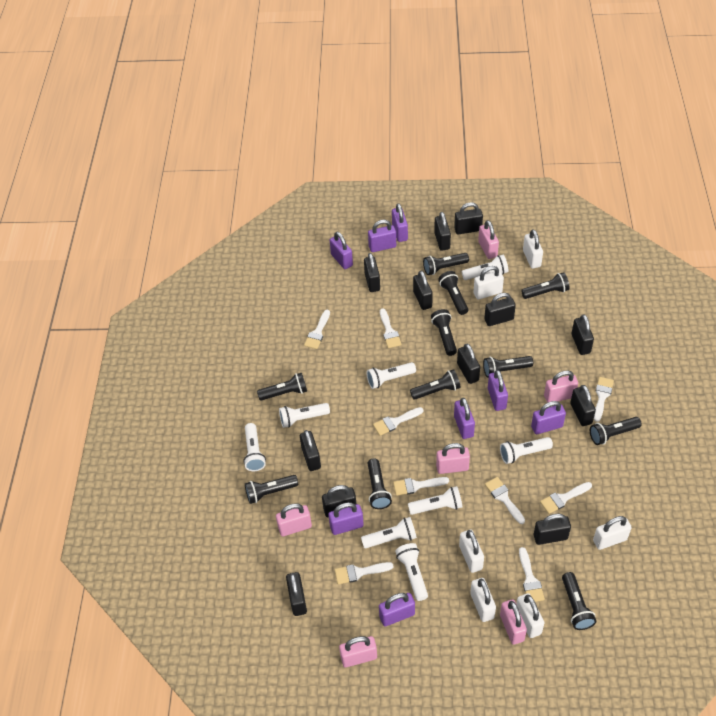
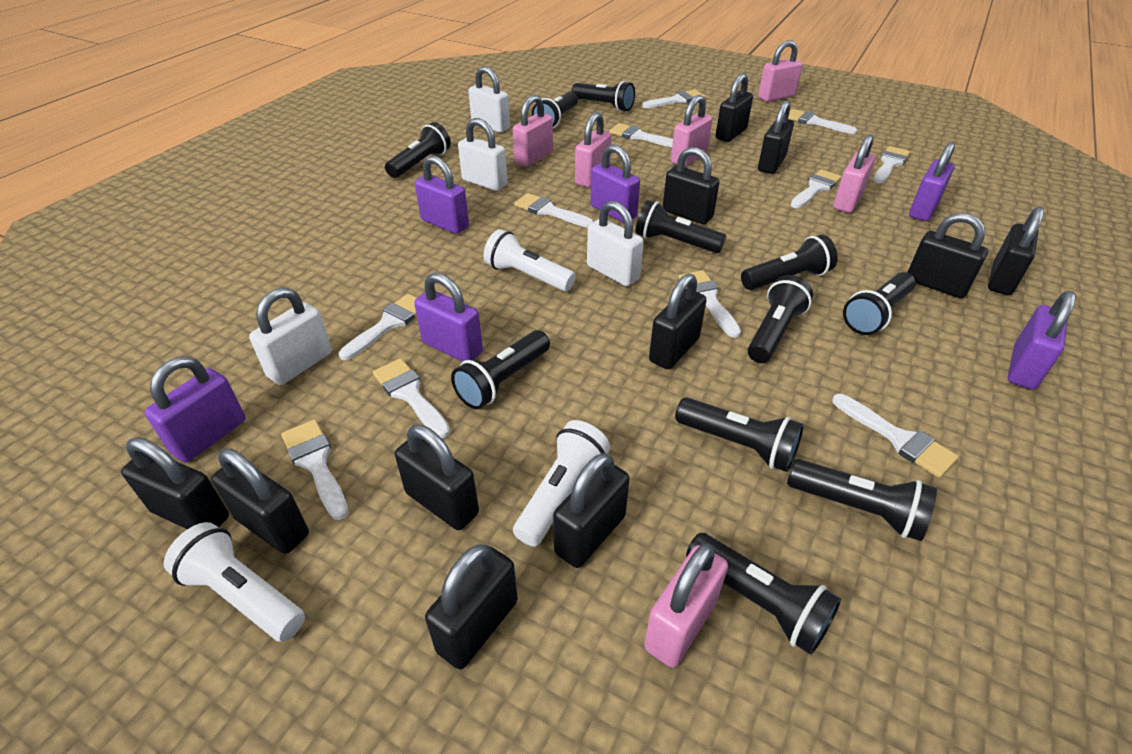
black padlock: 12 -> 11
purple padlock: 8 -> 6
white brush: 9 -> 11
white flashlight: 8 -> 3
white padlock: 6 -> 4

